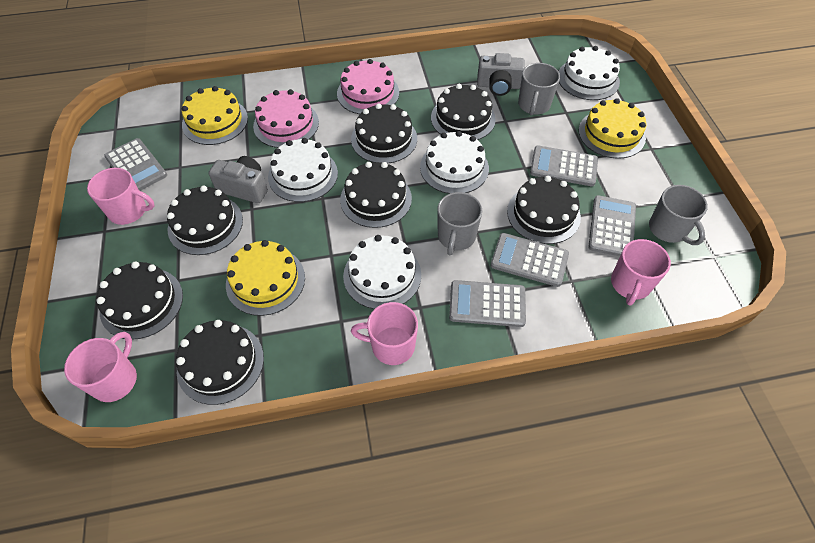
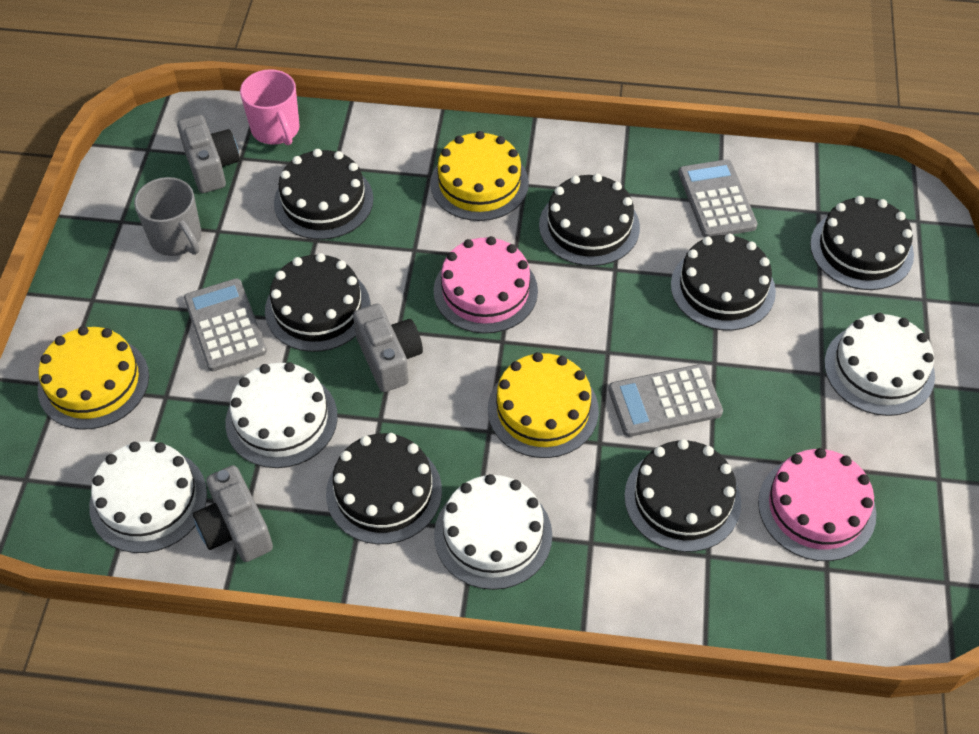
grey calculator: 5 -> 3
grey camera: 2 -> 3
grey mug: 3 -> 1
pink mug: 4 -> 1

